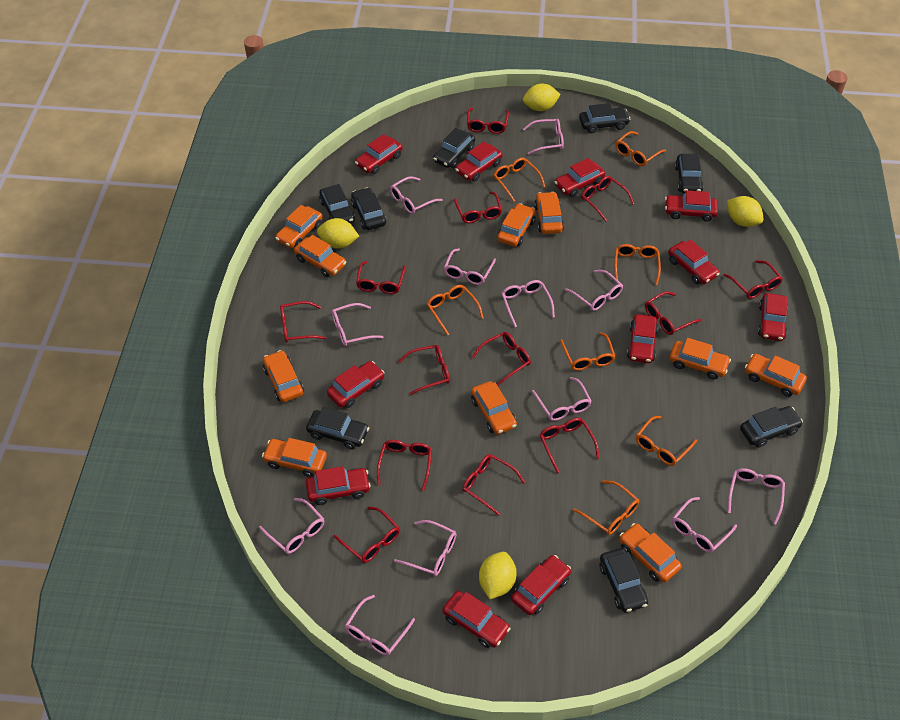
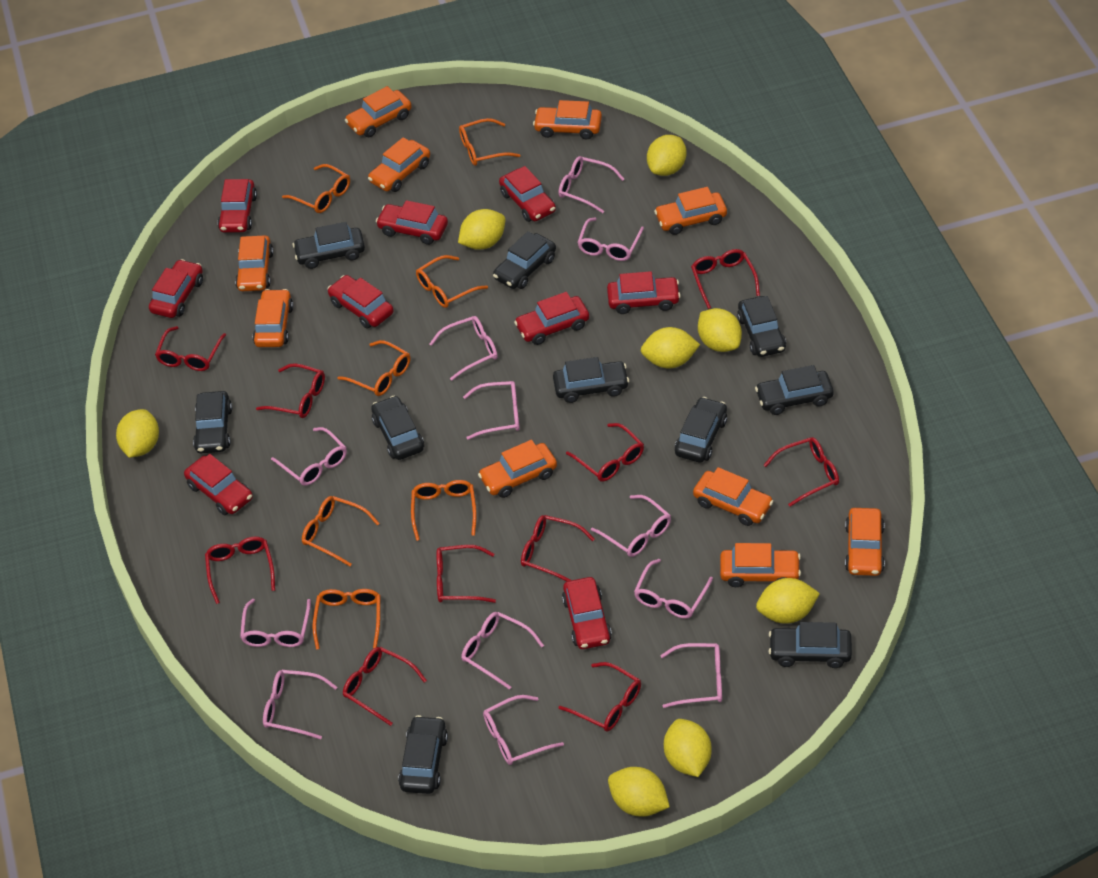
black car: 8 -> 10
red car: 11 -> 9
red glasses: 13 -> 10
yellow lemon: 4 -> 8

